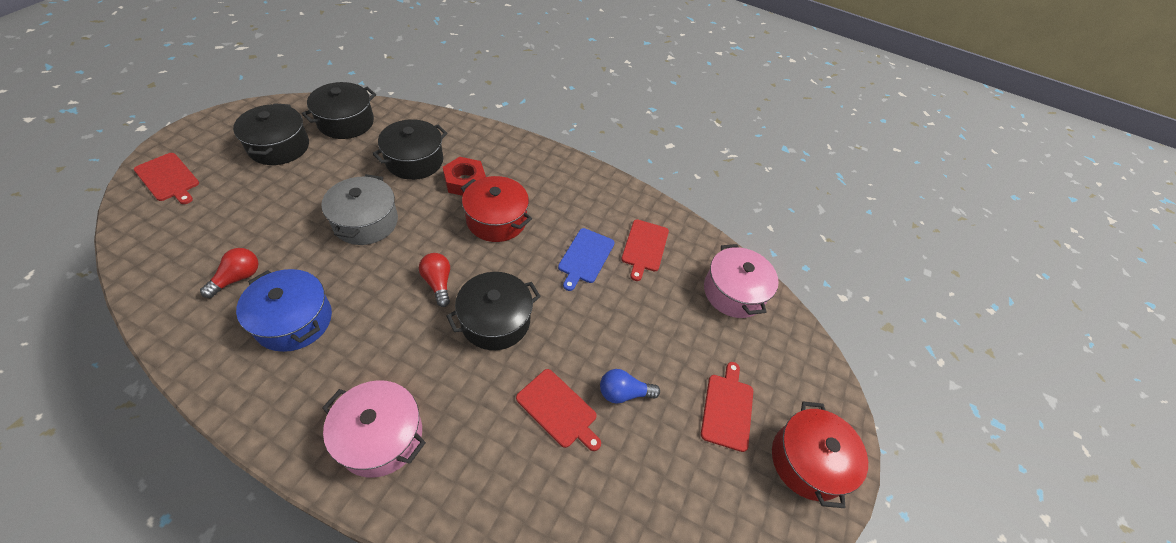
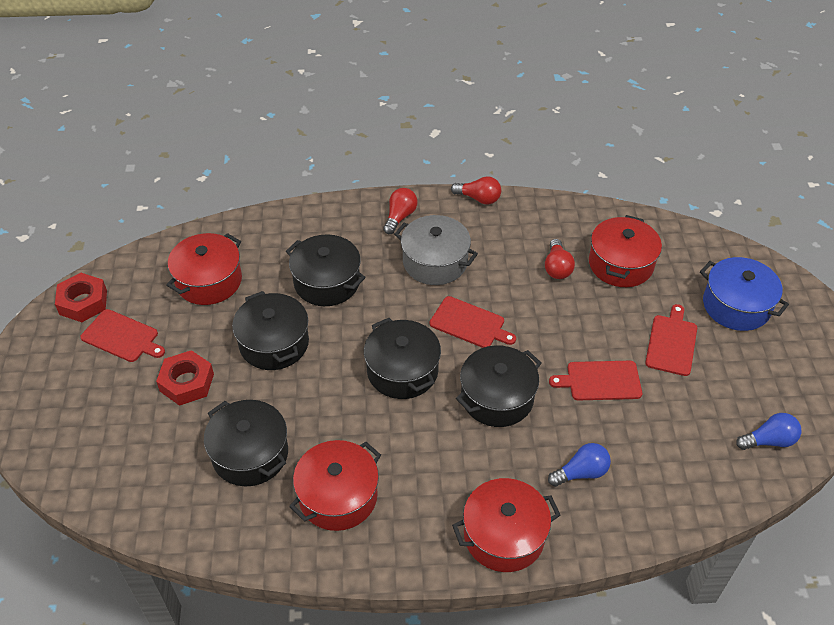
black pot: 4 -> 5
blue cutting board: 1 -> 0
blue light bulb: 1 -> 2
pink pot: 2 -> 0
red light bulb: 2 -> 3
red nut: 1 -> 2
red pot: 2 -> 4

